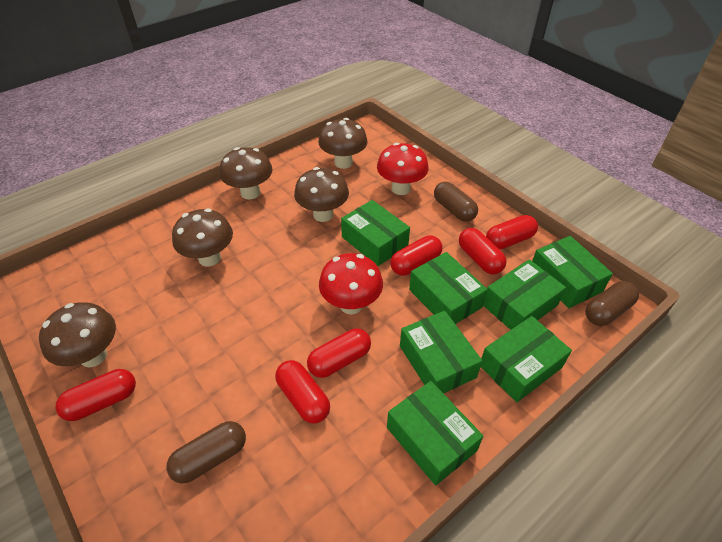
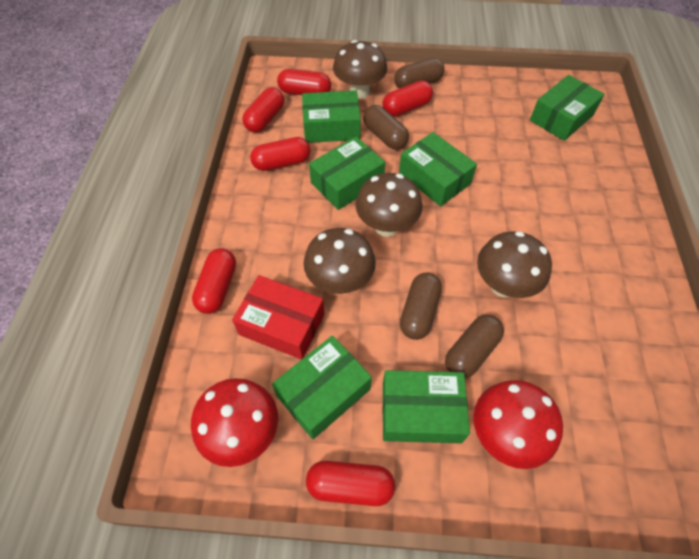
brown capsule: 3 -> 4
brown mushroom: 5 -> 4
green box: 7 -> 6
red box: 0 -> 1

